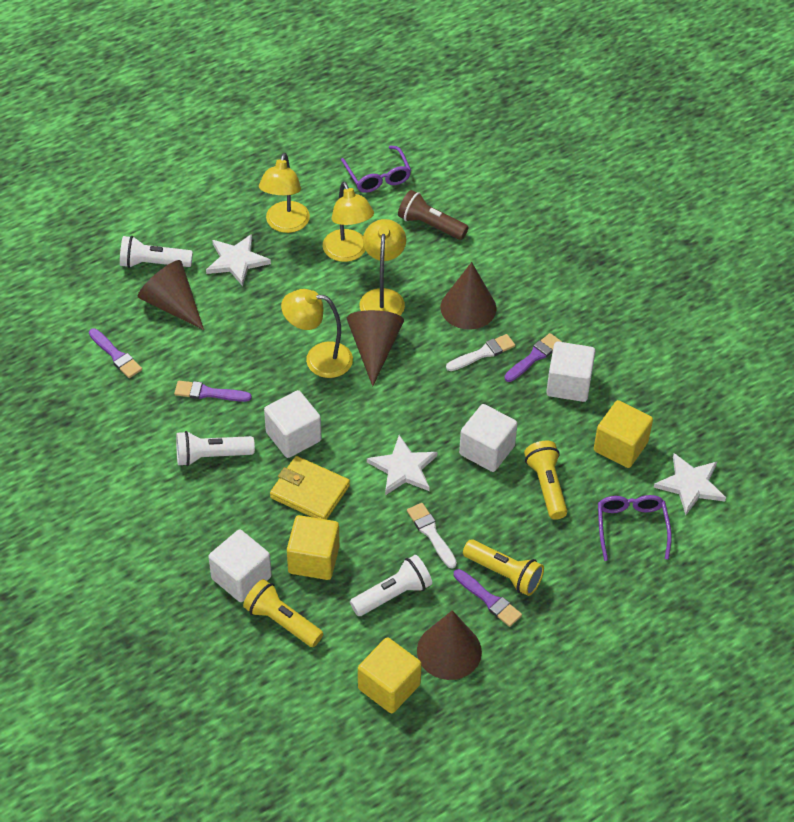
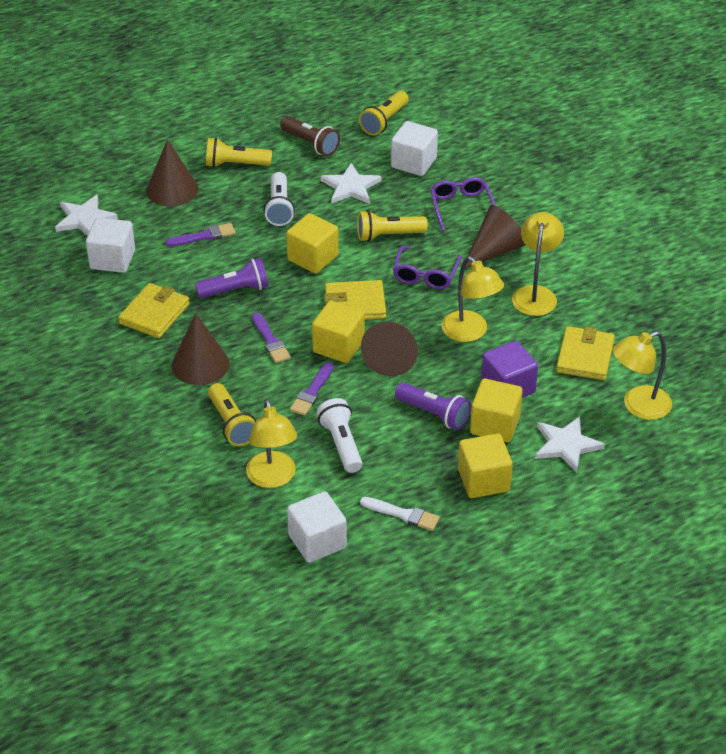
purple brush: 4 -> 3
purple cube: 0 -> 1
purple flashlight: 0 -> 2
white brush: 2 -> 1
white cube: 4 -> 3
white flashlight: 3 -> 2
yellow cube: 3 -> 4
yellow flashlight: 3 -> 4
yellow wallet: 1 -> 3

